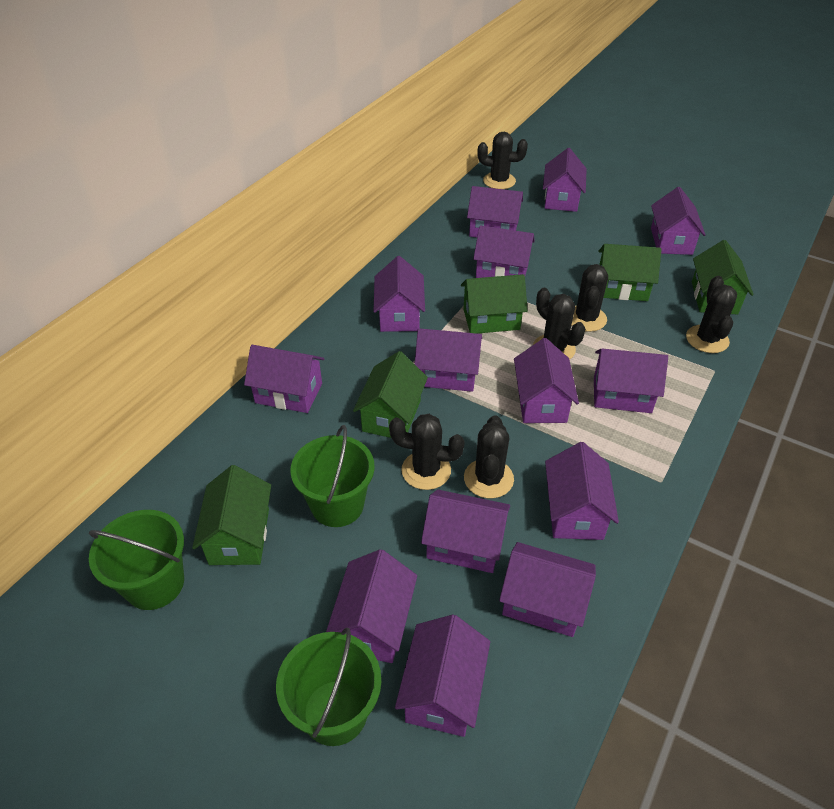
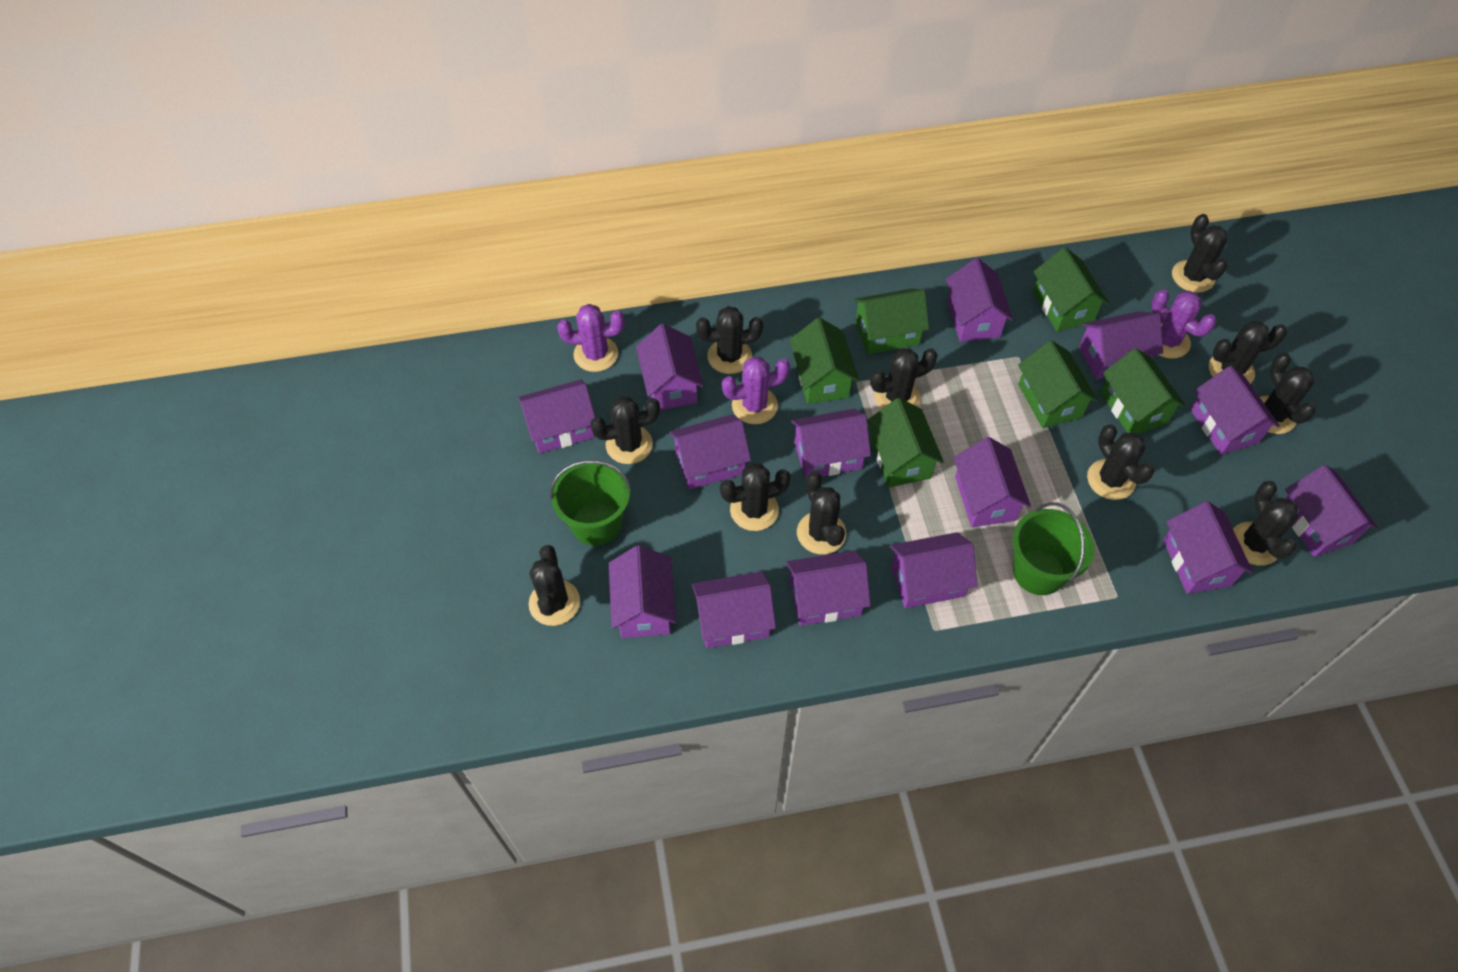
black cactus: 6 -> 11
green bucket: 3 -> 2
green house: 5 -> 6
purple cactus: 0 -> 3

